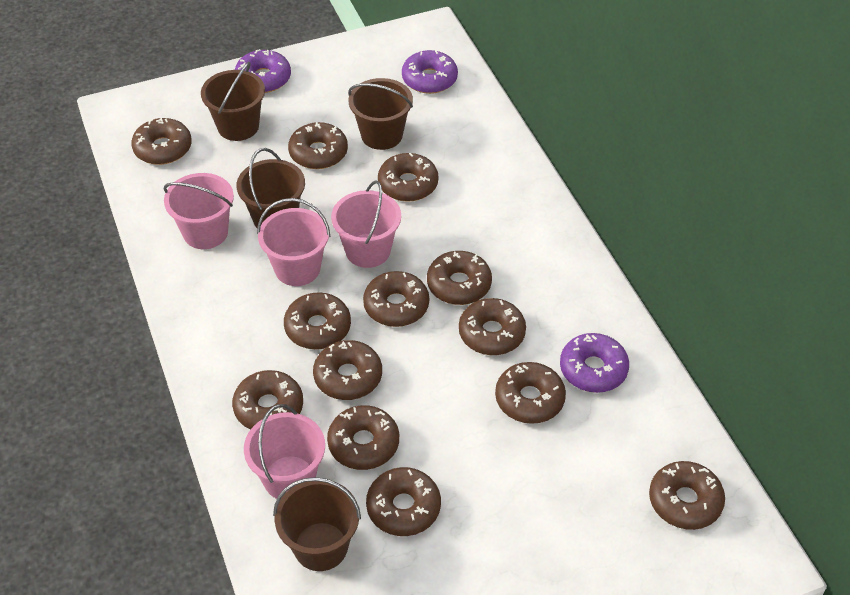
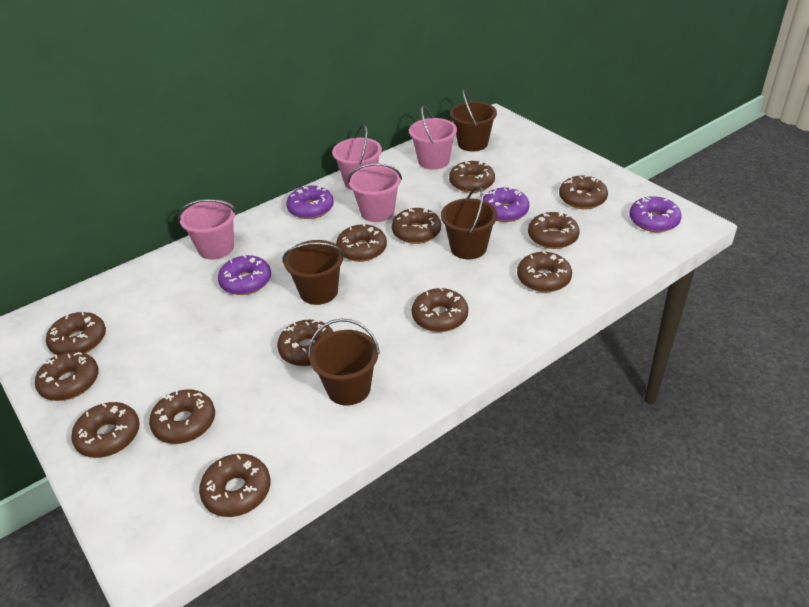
purple donut: 3 -> 4

